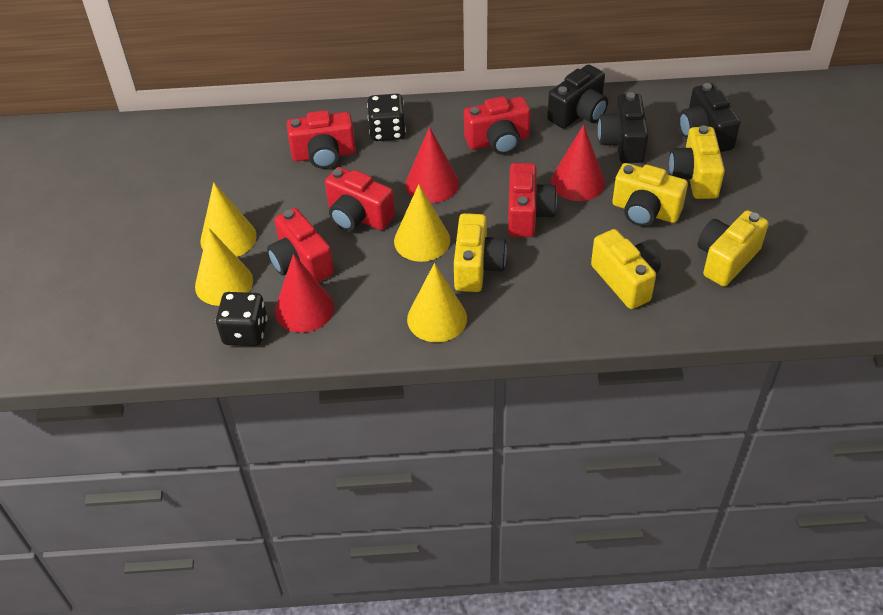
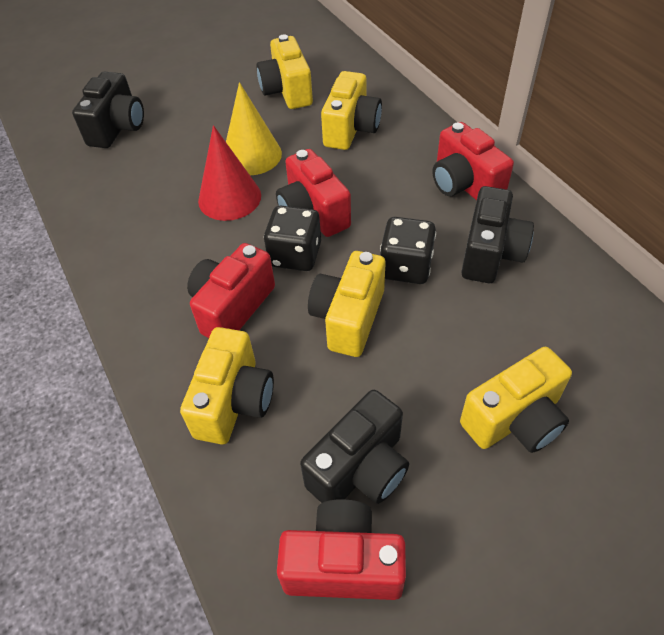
red camera: 5 -> 4
red cone: 3 -> 1
yellow cone: 4 -> 1

